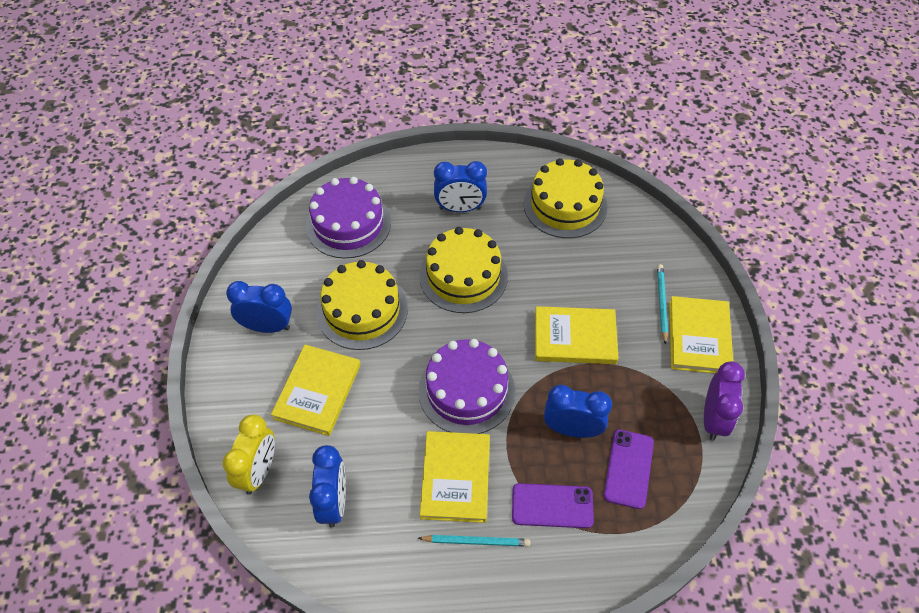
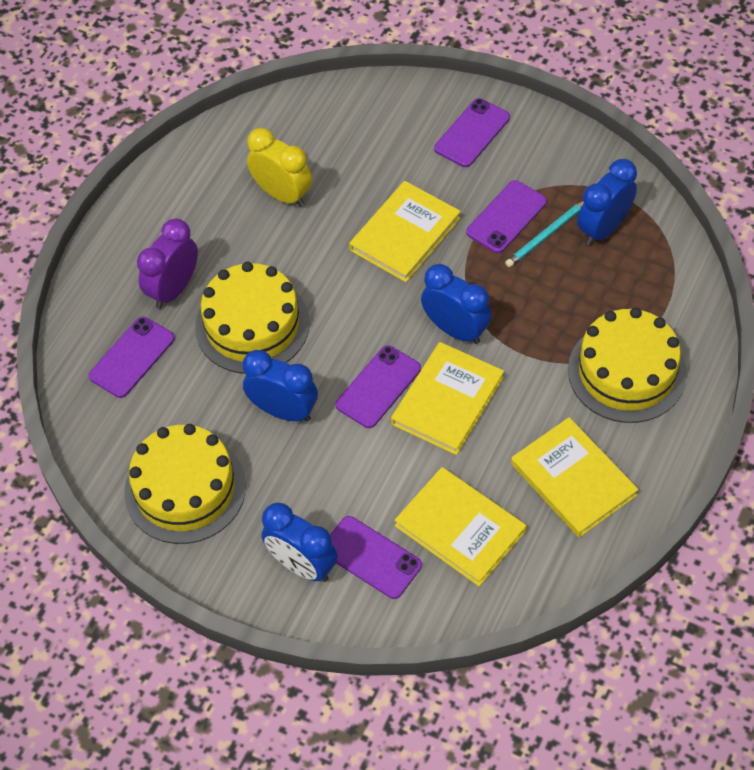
purple cake: 2 -> 0
purple phone: 2 -> 5
turquoise pencil: 2 -> 1

